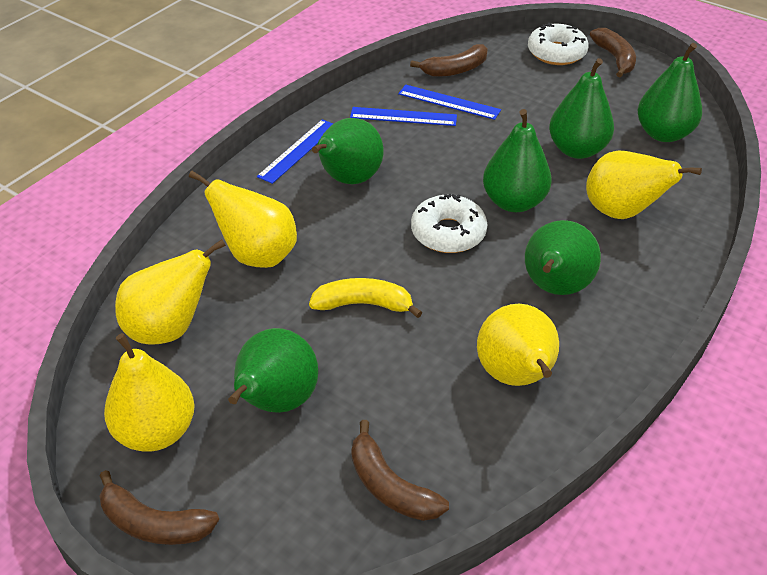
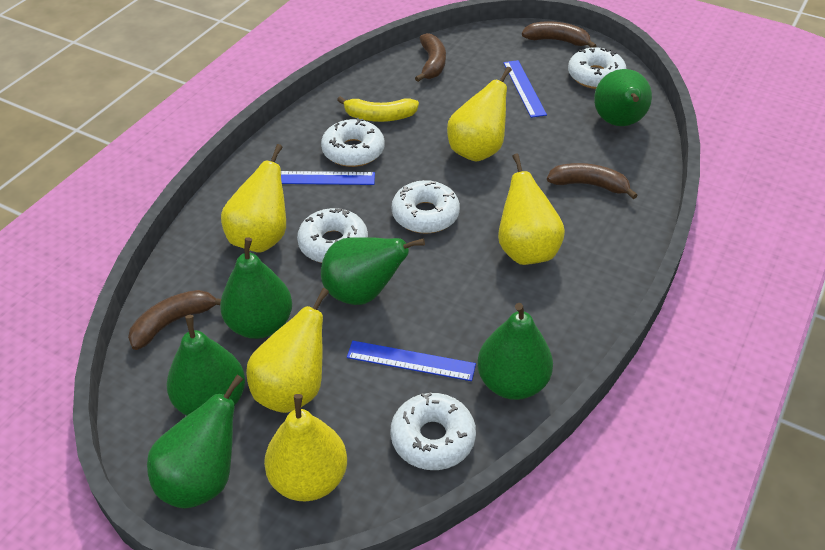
white donut: 2 -> 5

